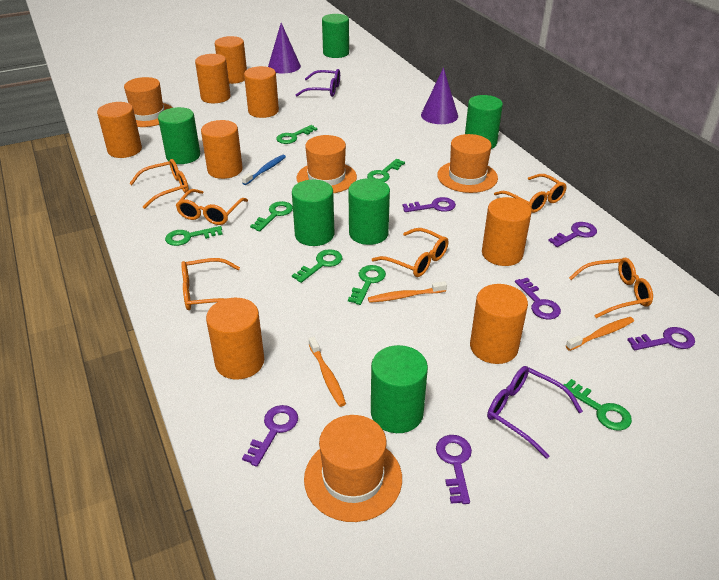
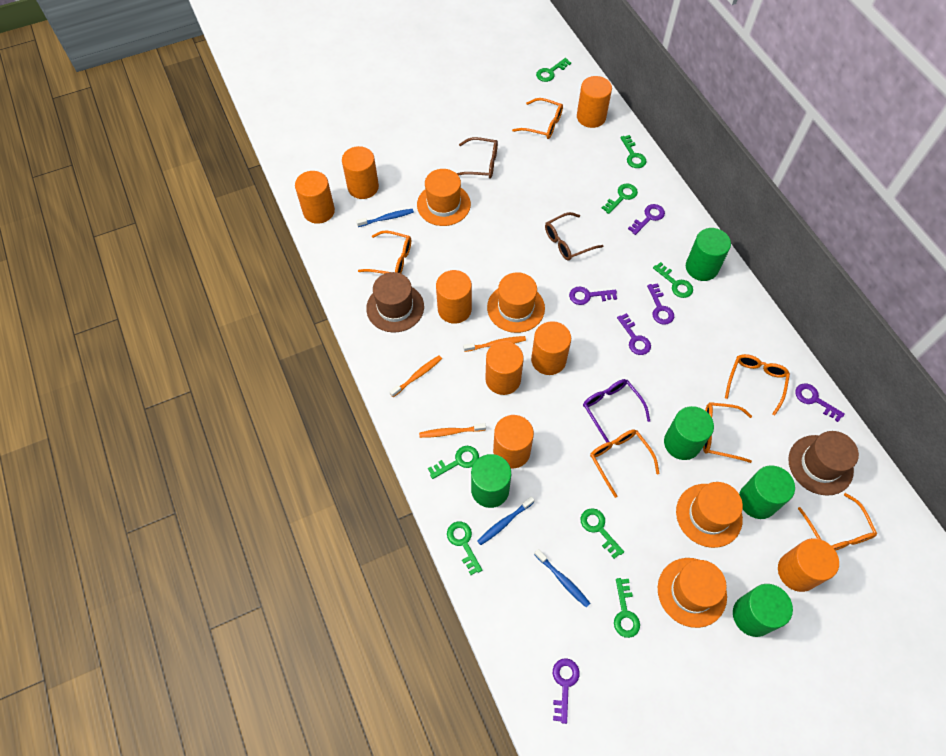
blue toothbrush: 1 -> 3
brown glasses: 0 -> 2
brown hat: 0 -> 2
green cylinder: 6 -> 5
green key: 7 -> 8
purple cone: 2 -> 0
purple glasses: 2 -> 1

